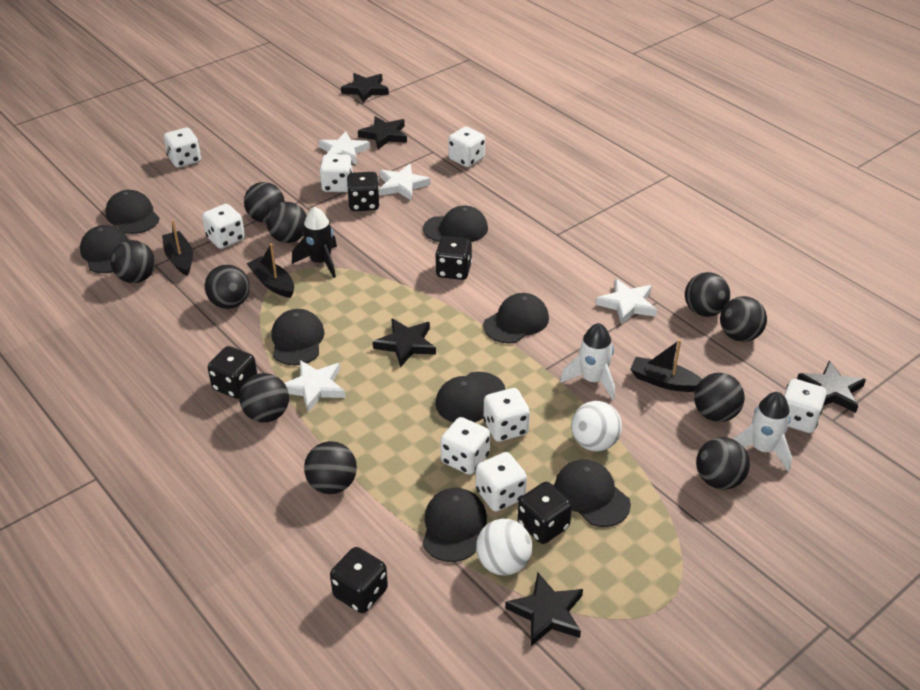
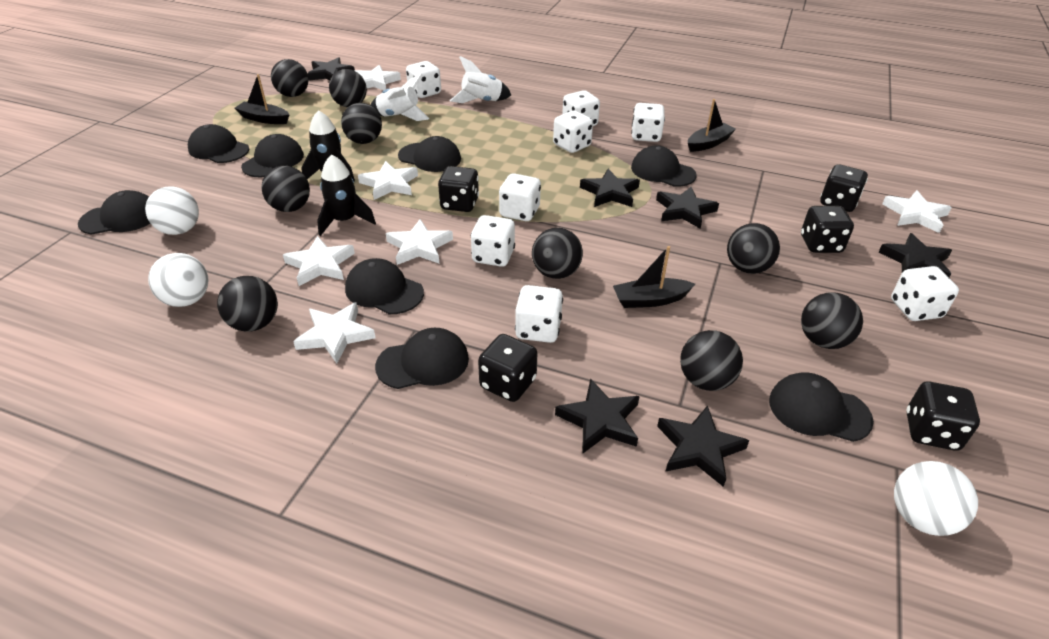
black ball: 10 -> 9
black rocket: 1 -> 2
black star: 5 -> 6
white ball: 2 -> 3
white star: 4 -> 6

